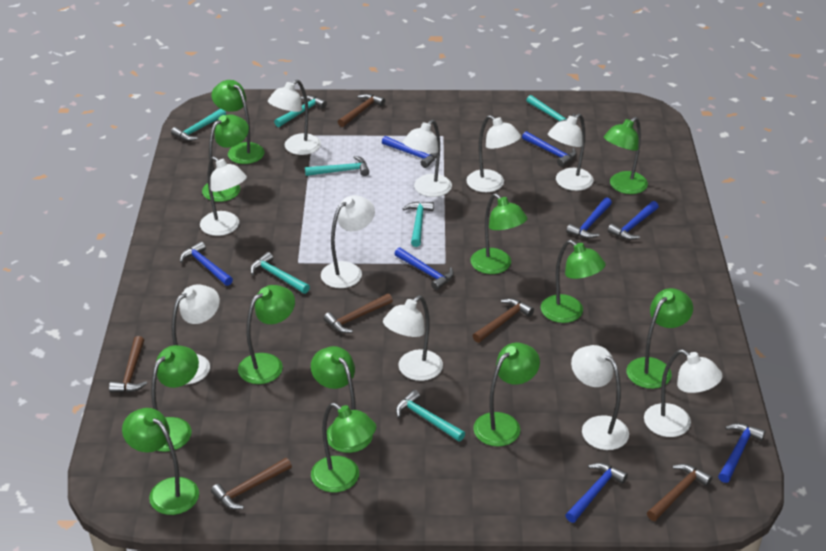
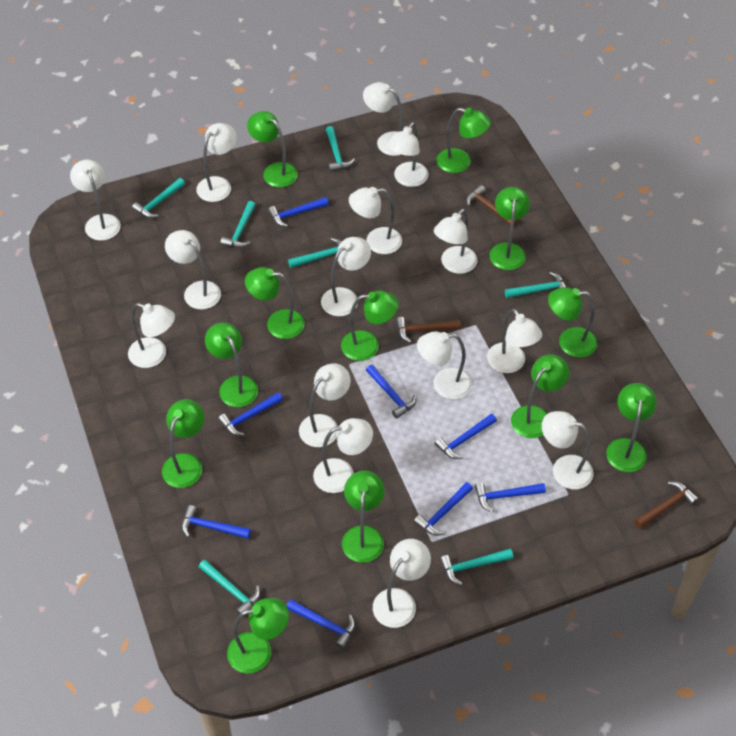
brown hammer: 6 -> 3
white lamp: 10 -> 15

